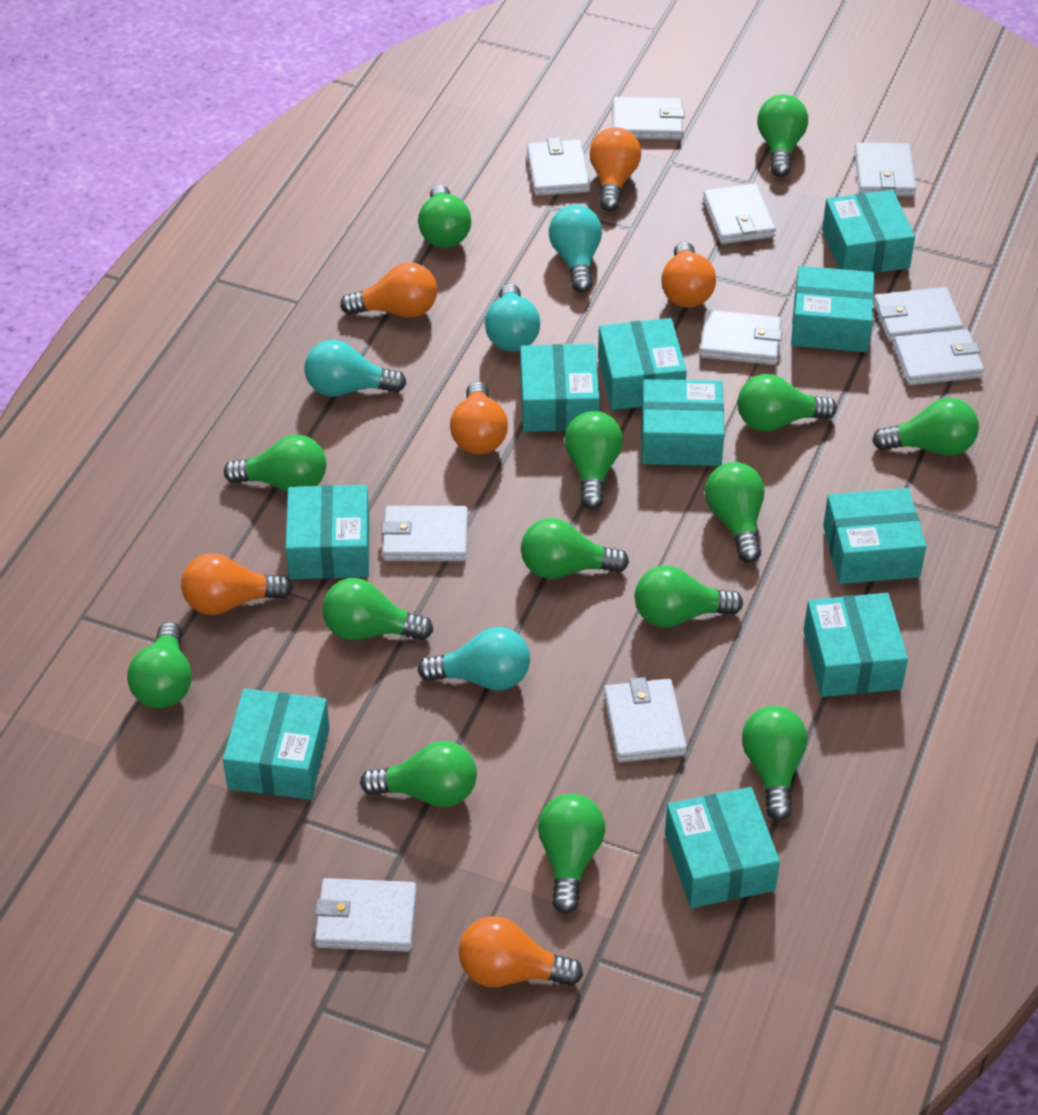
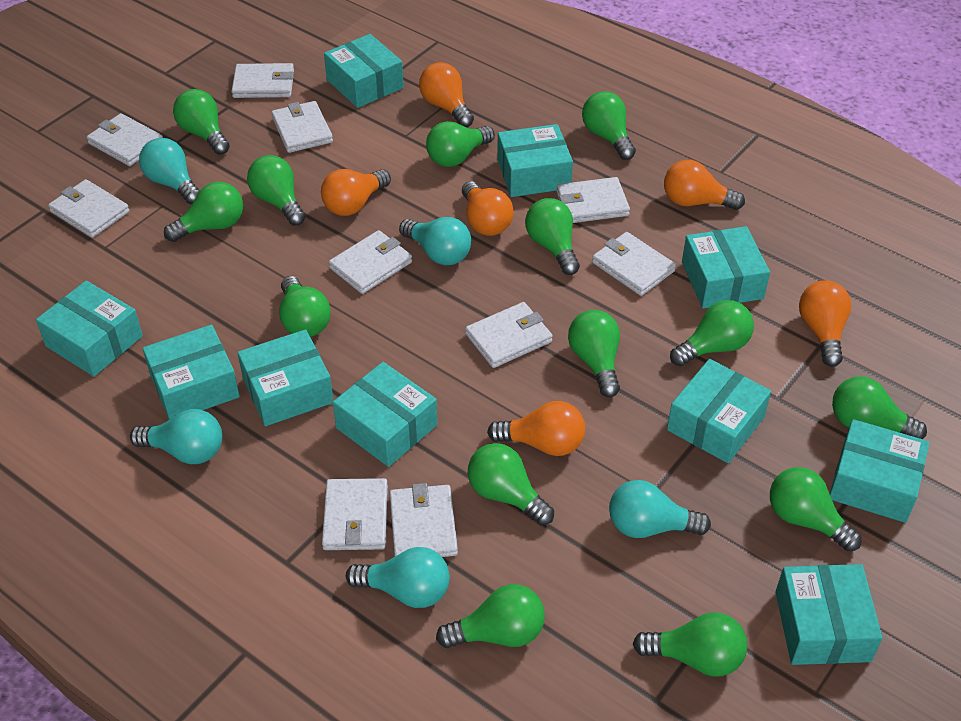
turquoise light bulb: 4 -> 5

